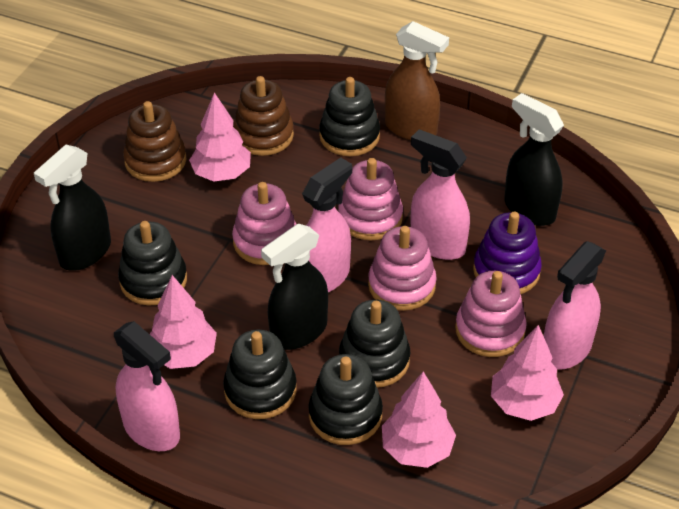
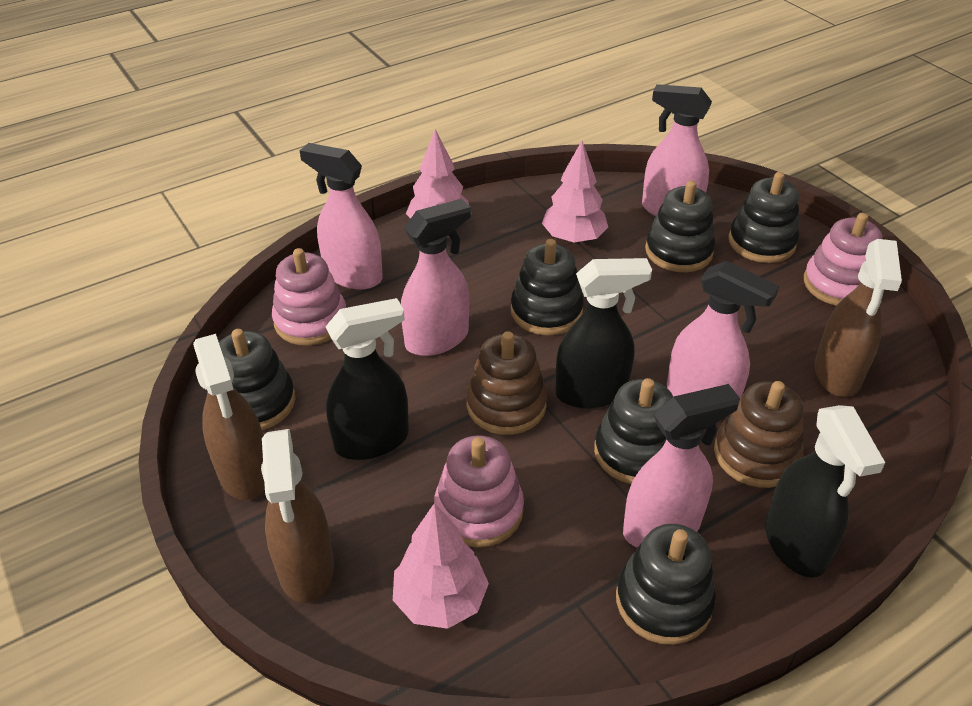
black stacking toy: 5 -> 6
brown spray bottle: 1 -> 3
pink spray bottle: 4 -> 5
pink stacking toy: 4 -> 3
pink tree: 4 -> 3
purple stacking toy: 1 -> 0

